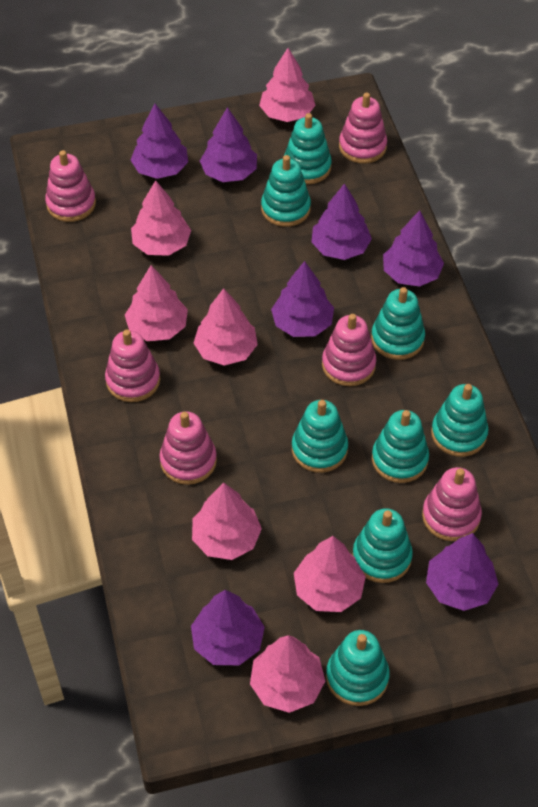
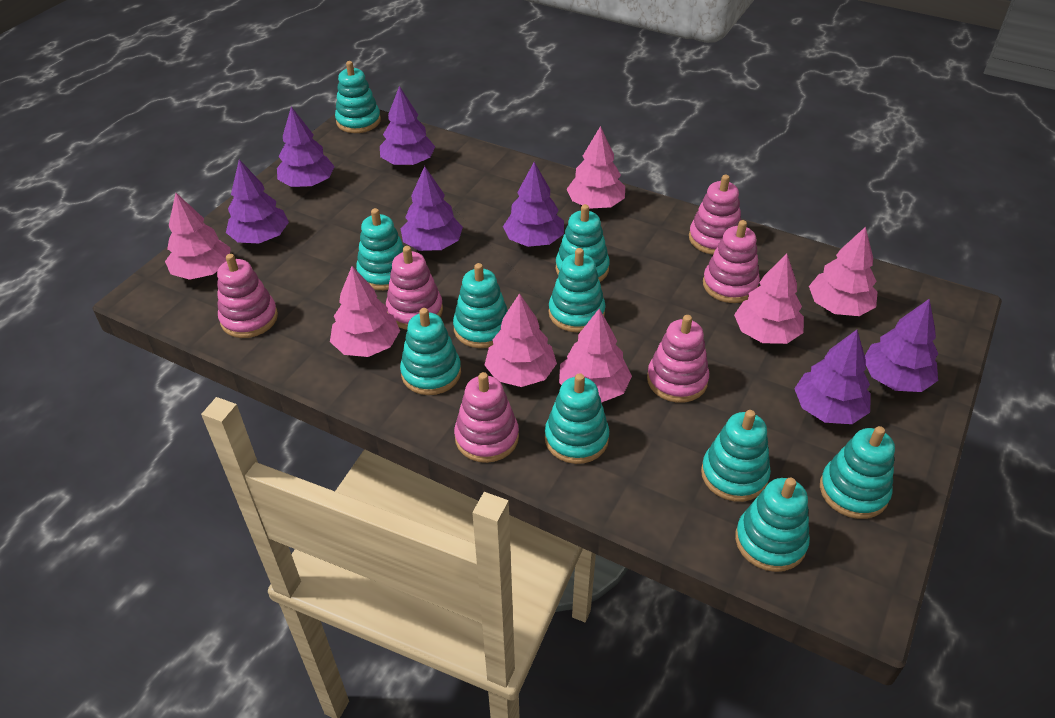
turquoise stacking toy: 8 -> 10

